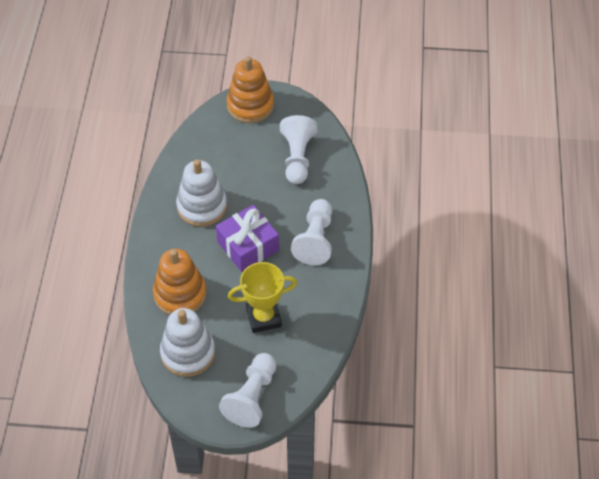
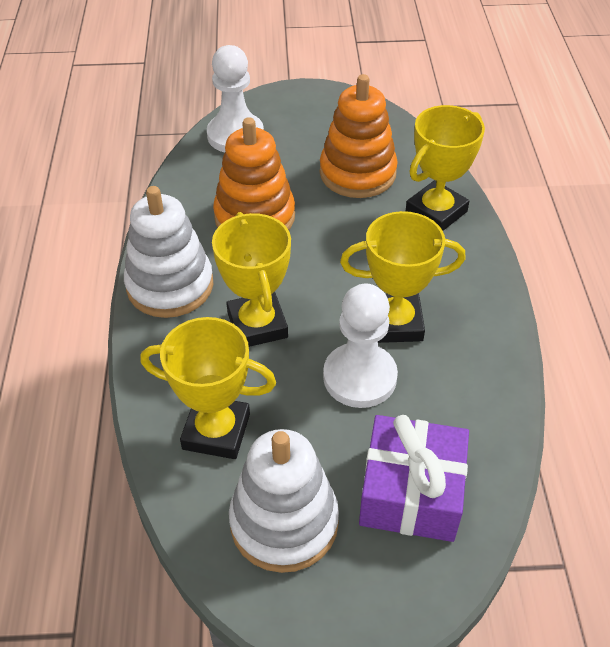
white pawn: 3 -> 2
yellow trophy: 1 -> 4

